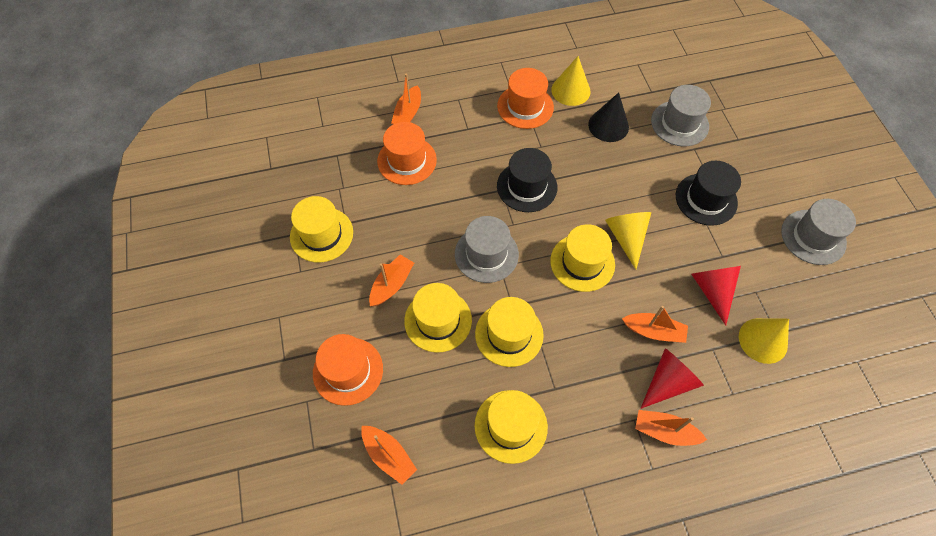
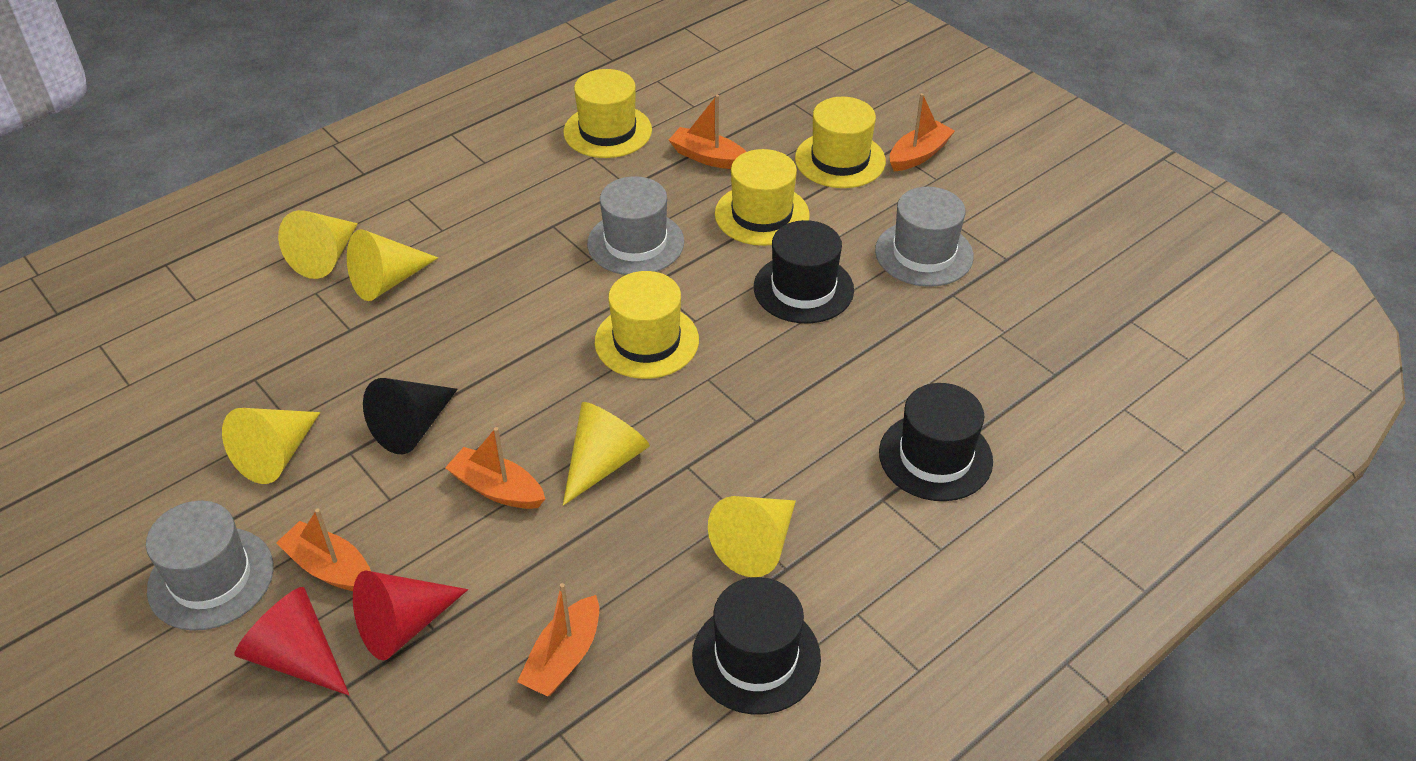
black hat: 2 -> 3
orange hat: 3 -> 0
yellow cone: 3 -> 5
yellow hat: 5 -> 4

